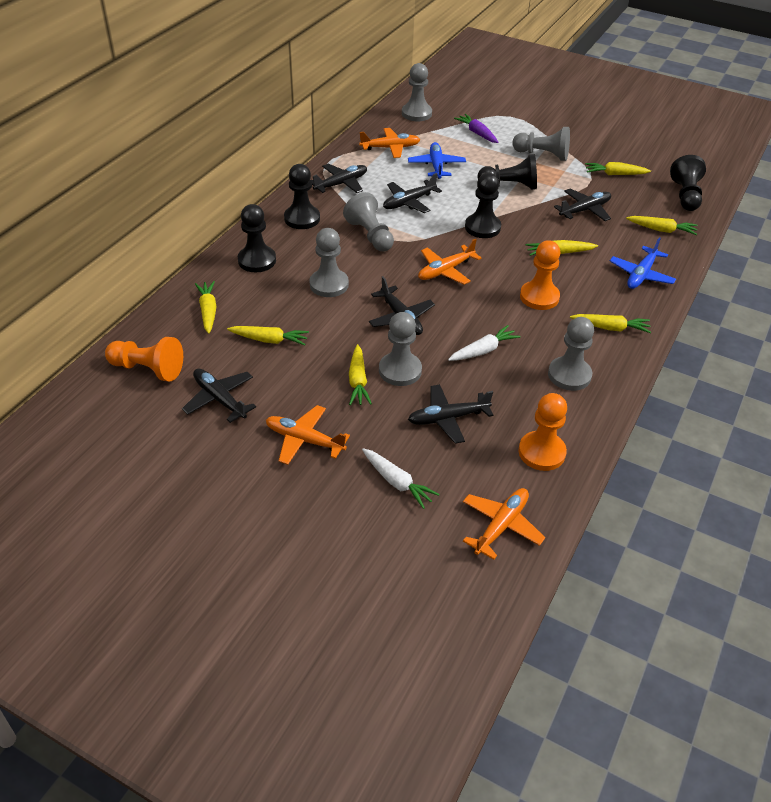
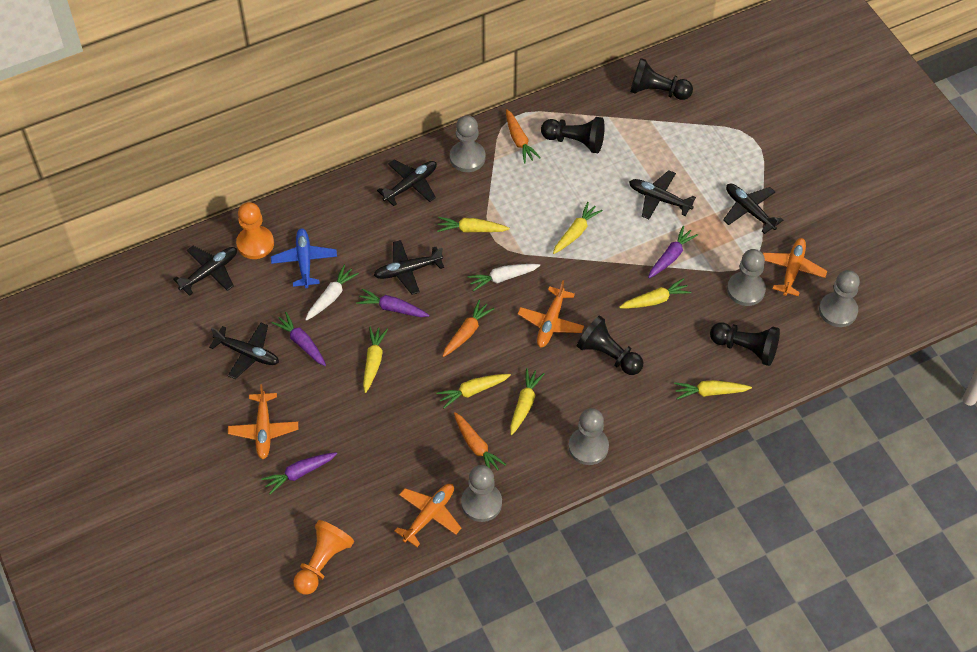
black pawn: 5 -> 4
blue plane: 2 -> 1
grey pawn: 6 -> 5
orange carrot: 0 -> 3
orange pawn: 3 -> 2
purple carrot: 1 -> 4

